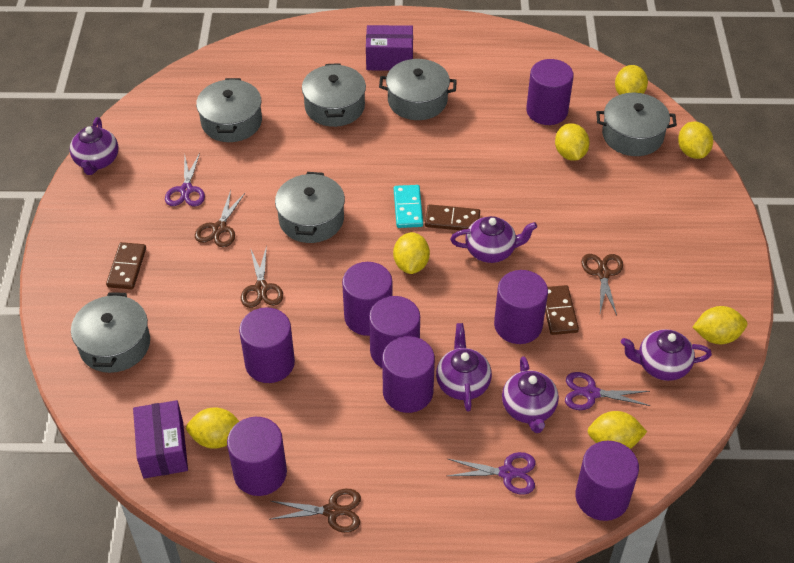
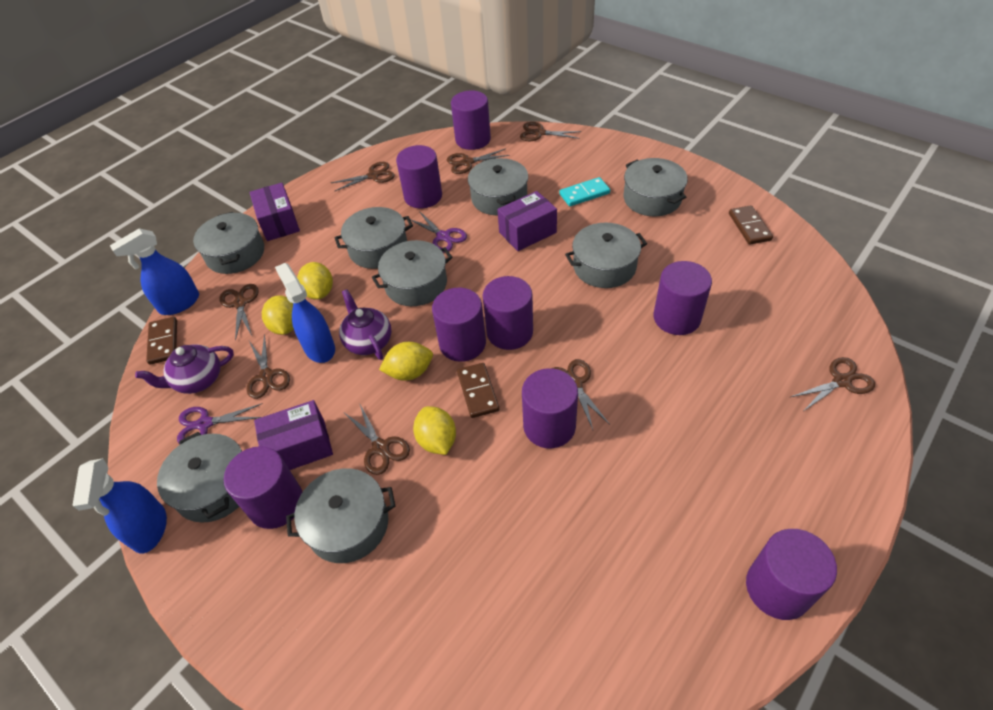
blue spray bottle: 0 -> 3
brown scissors: 4 -> 8
grey pot: 6 -> 8
purple box: 2 -> 3
purple scissors: 3 -> 2
purple teapot: 5 -> 2
yellow lemon: 7 -> 4

